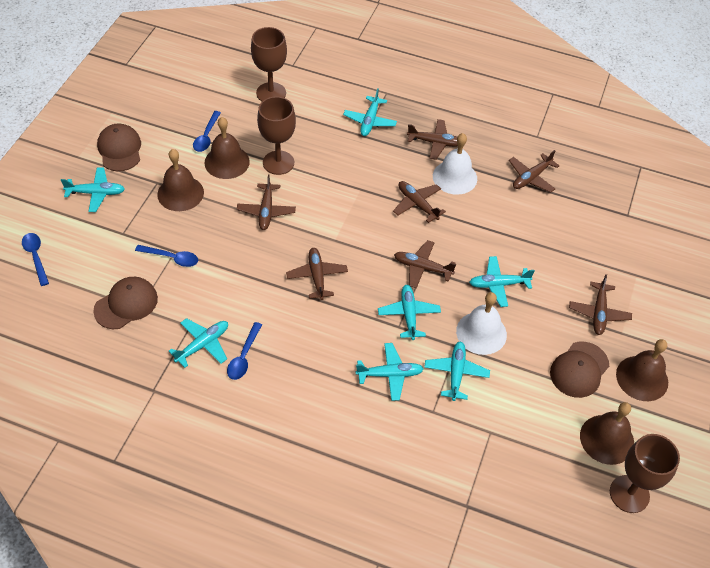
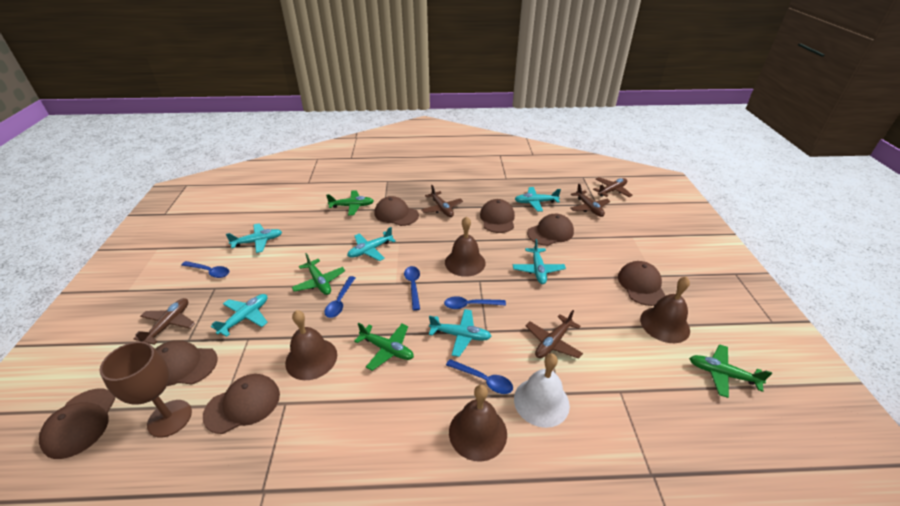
blue spoon: 4 -> 5
brown cap: 3 -> 7
brown goblet: 3 -> 1
brown plane: 7 -> 5
green plane: 0 -> 4
turquoise plane: 7 -> 6
white bell: 2 -> 1

